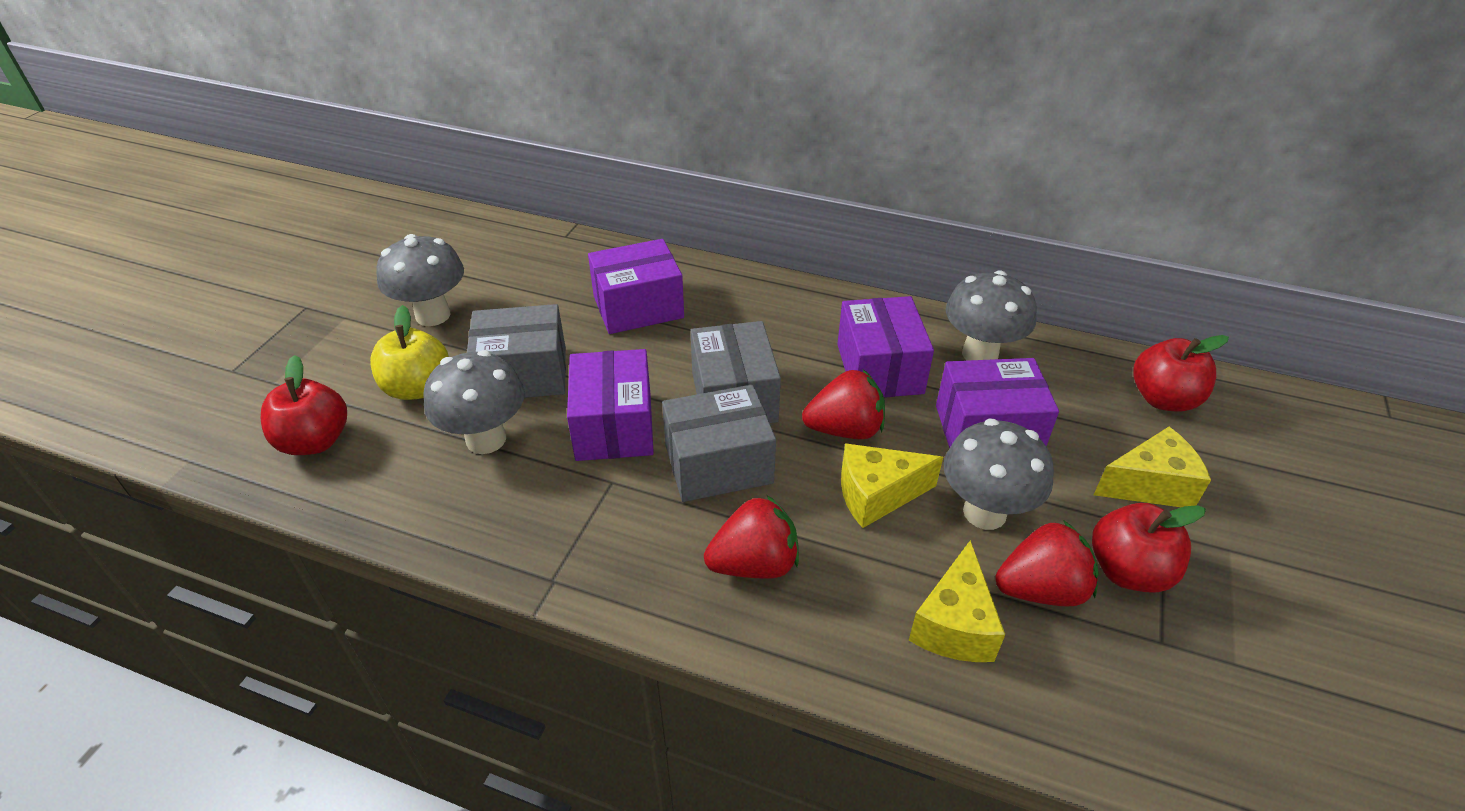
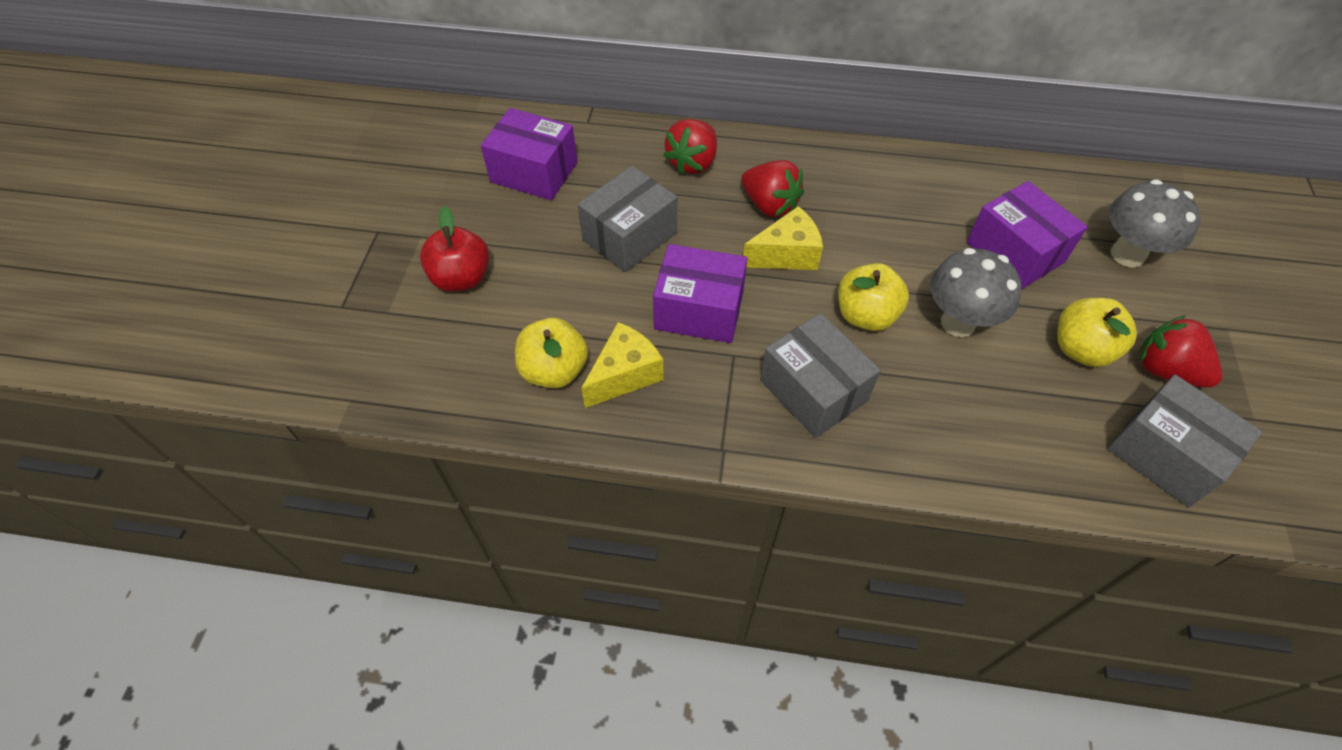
grey mushroom: 4 -> 2
purple box: 4 -> 3
red apple: 3 -> 1
yellow apple: 1 -> 3
yellow cheese: 3 -> 2

